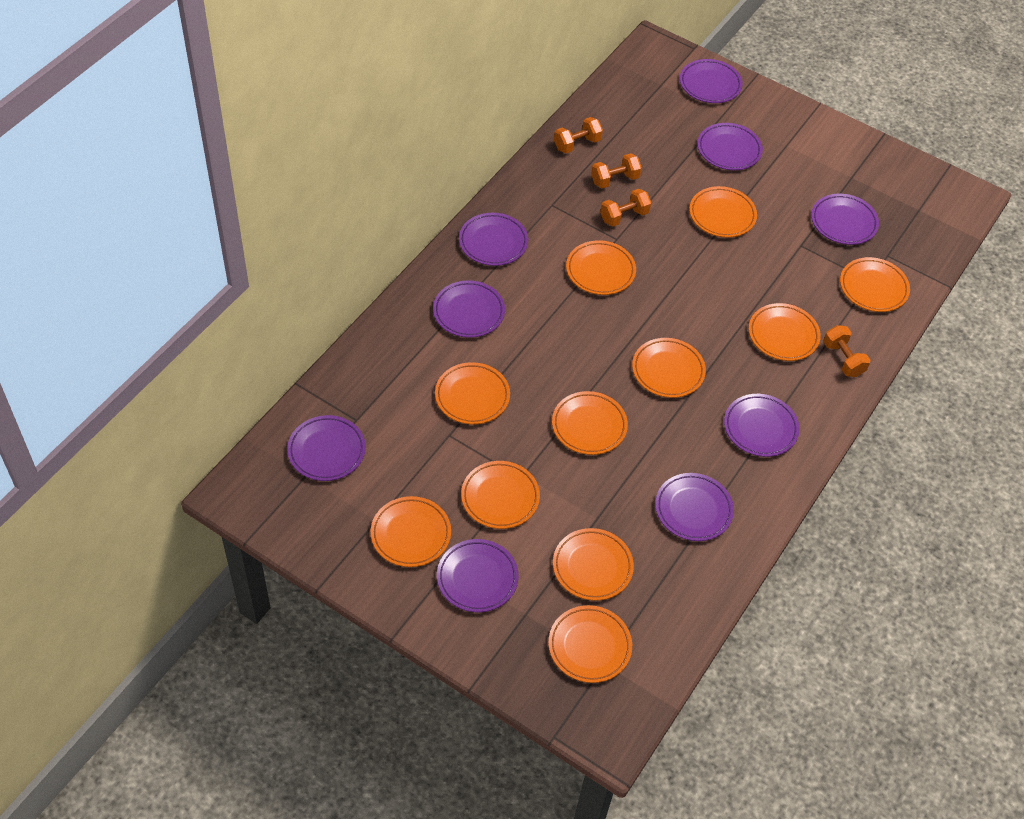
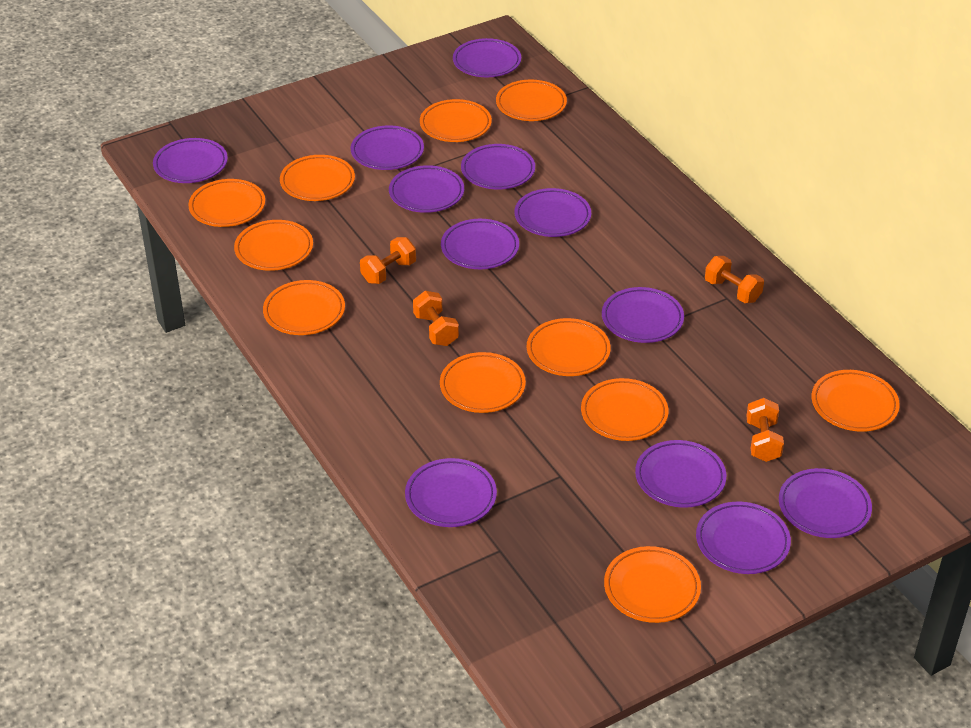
purple plate: 9 -> 12

